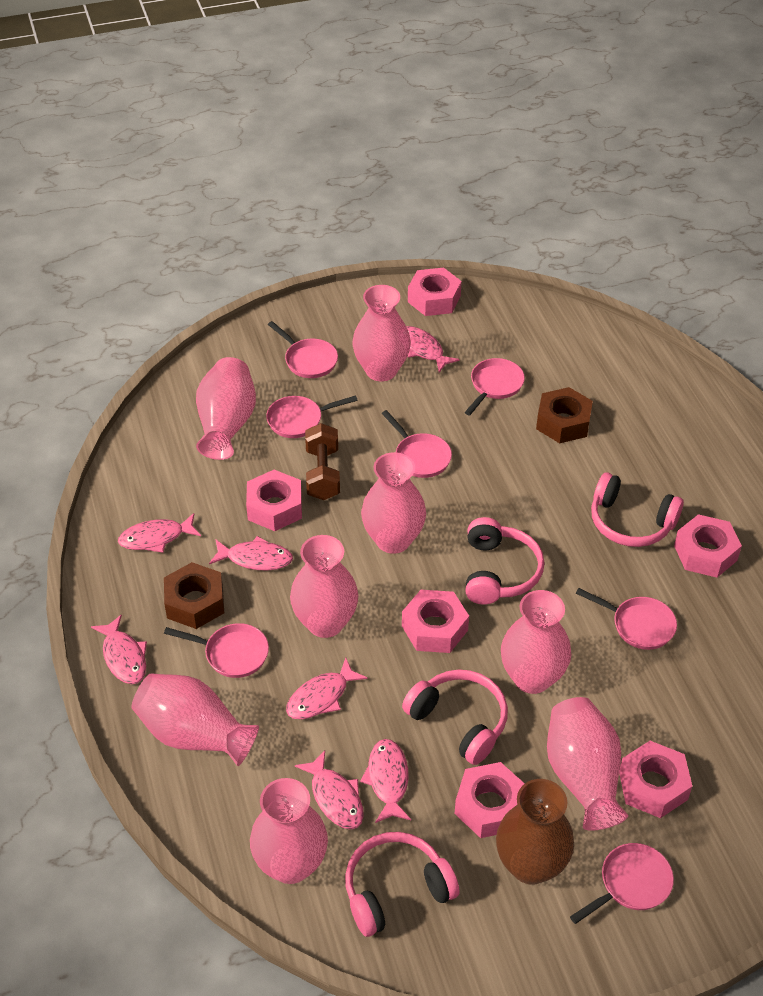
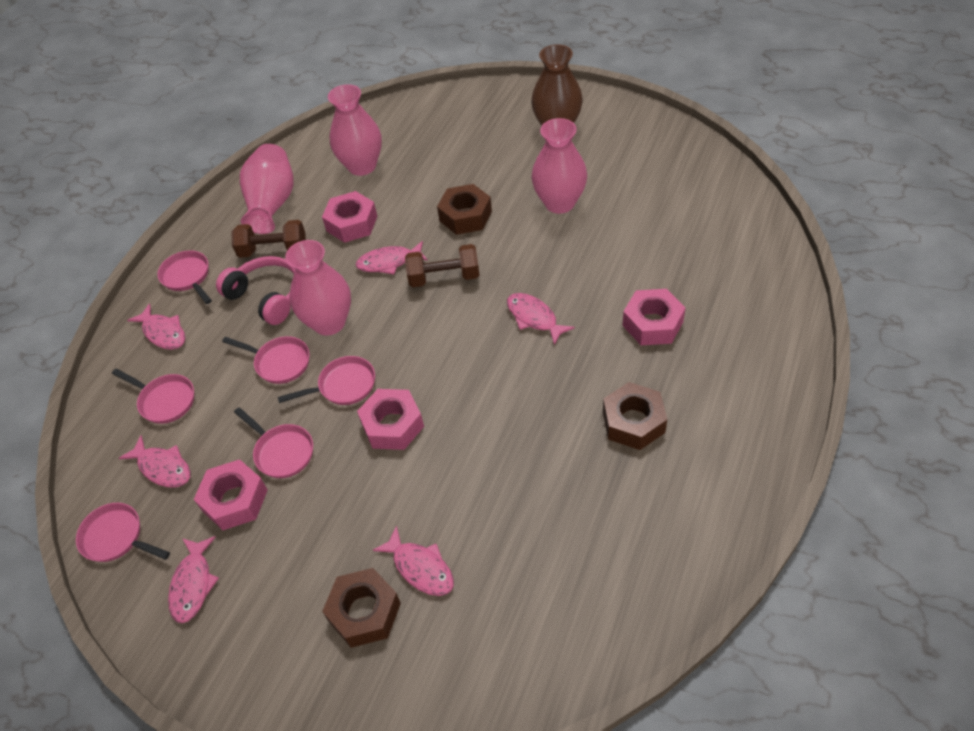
brown dumbbell: 1 -> 2
brown nut: 2 -> 3
pink fish: 7 -> 6
pink headphones: 4 -> 1
pink nut: 6 -> 4
pink pan: 7 -> 6
pink vase: 8 -> 4

